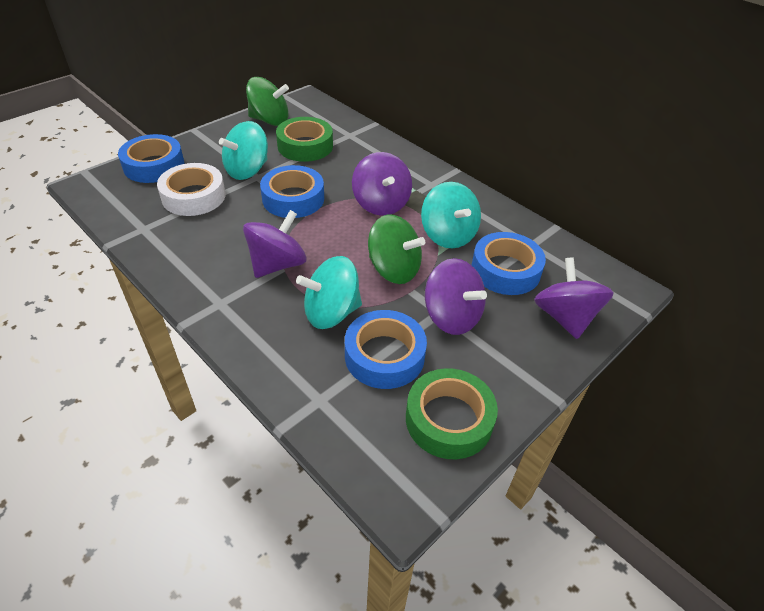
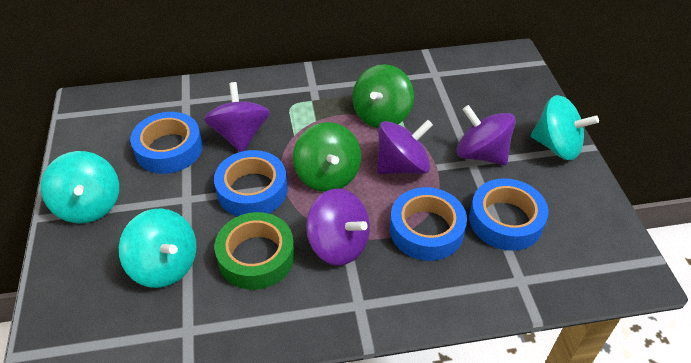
green tape: 2 -> 1
white tape: 1 -> 0

